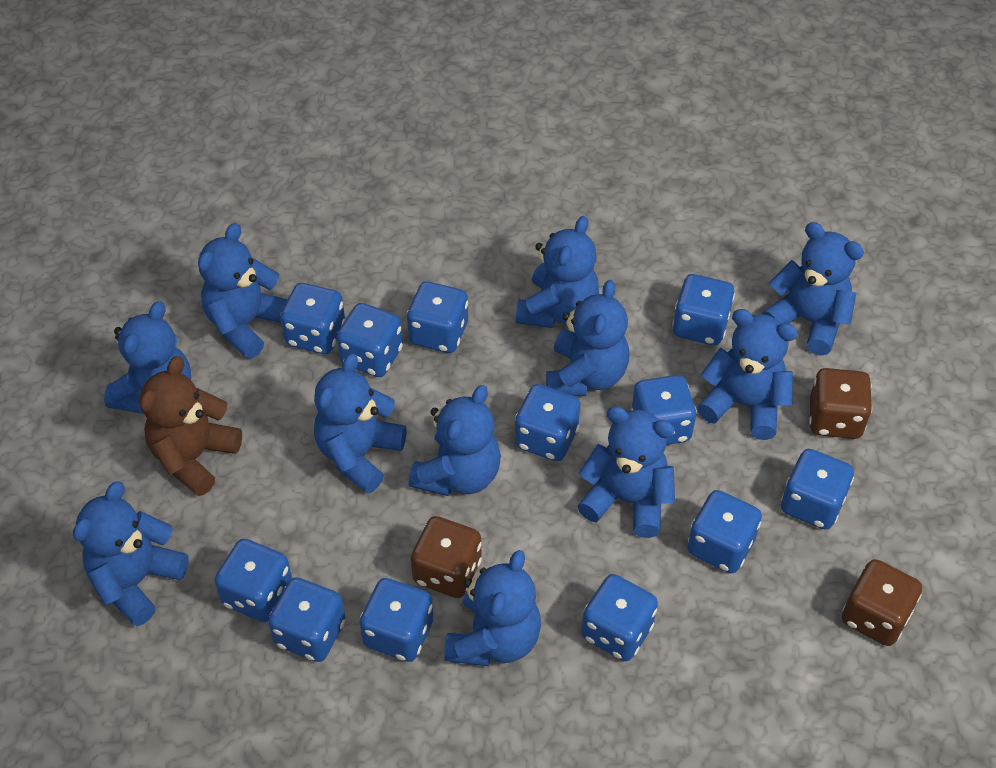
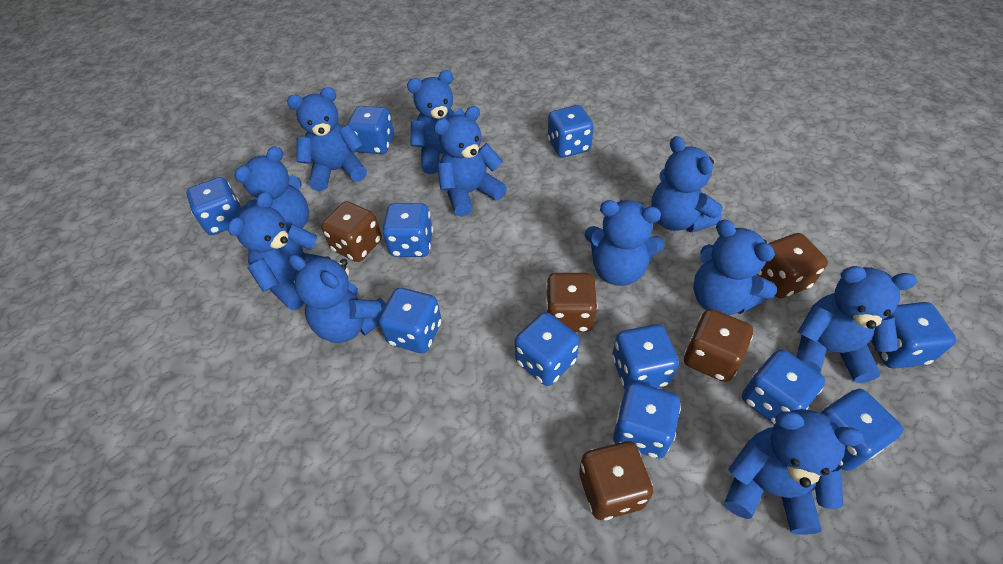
blue dice: 12 -> 11
brown dice: 3 -> 5
brown teddy bear: 1 -> 0

